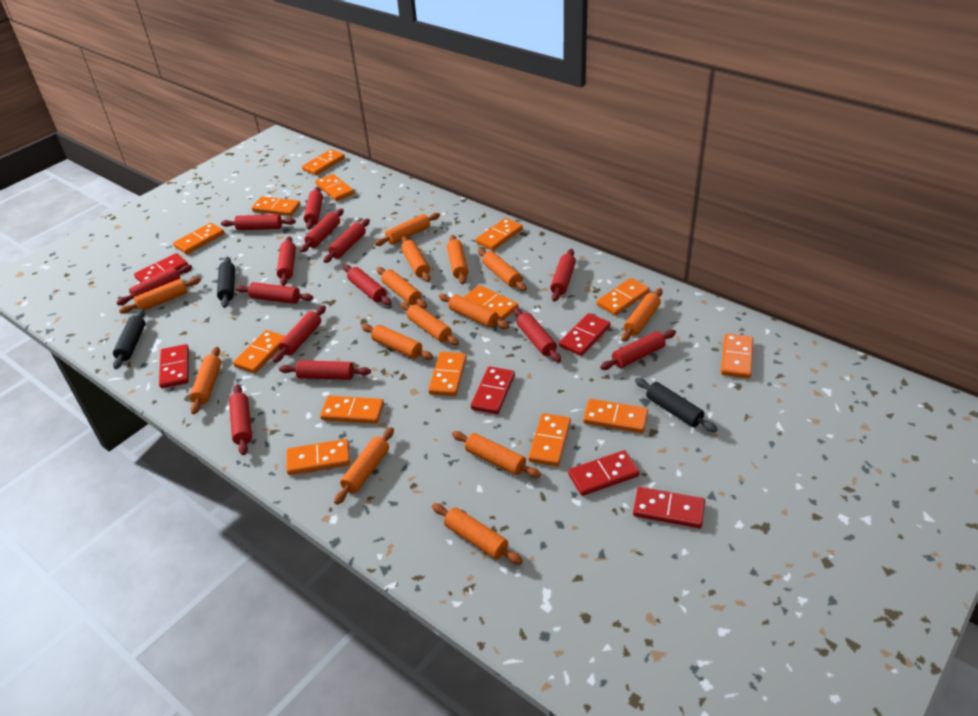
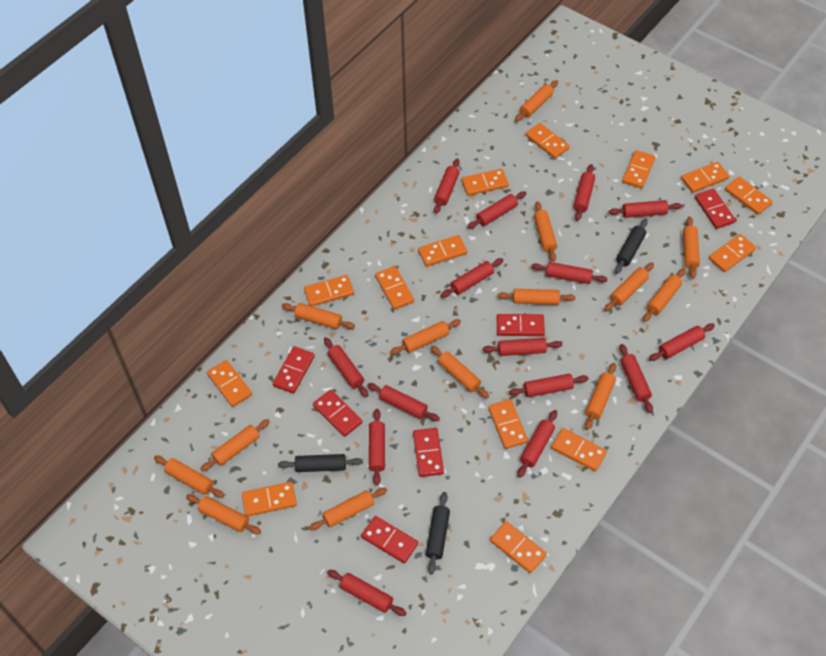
red rolling pin: 14 -> 15

